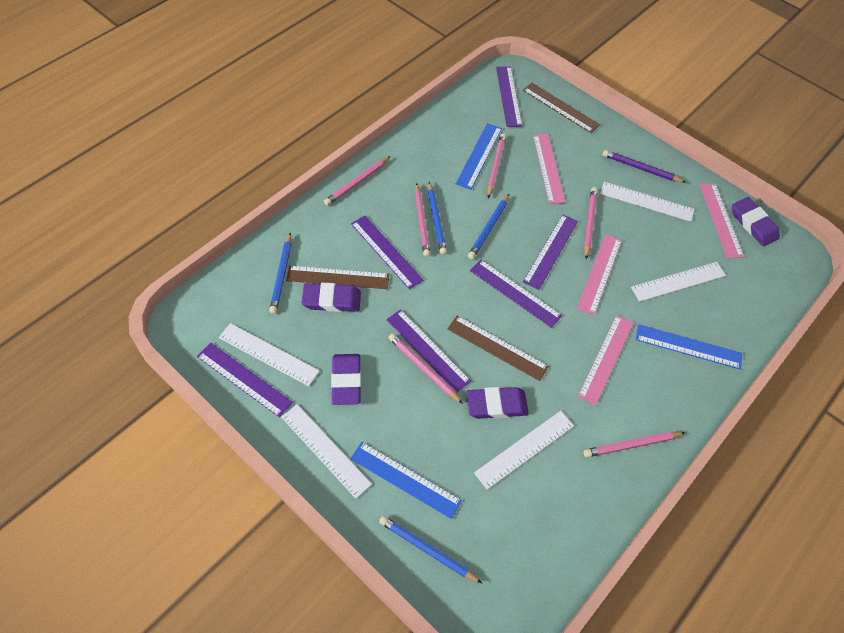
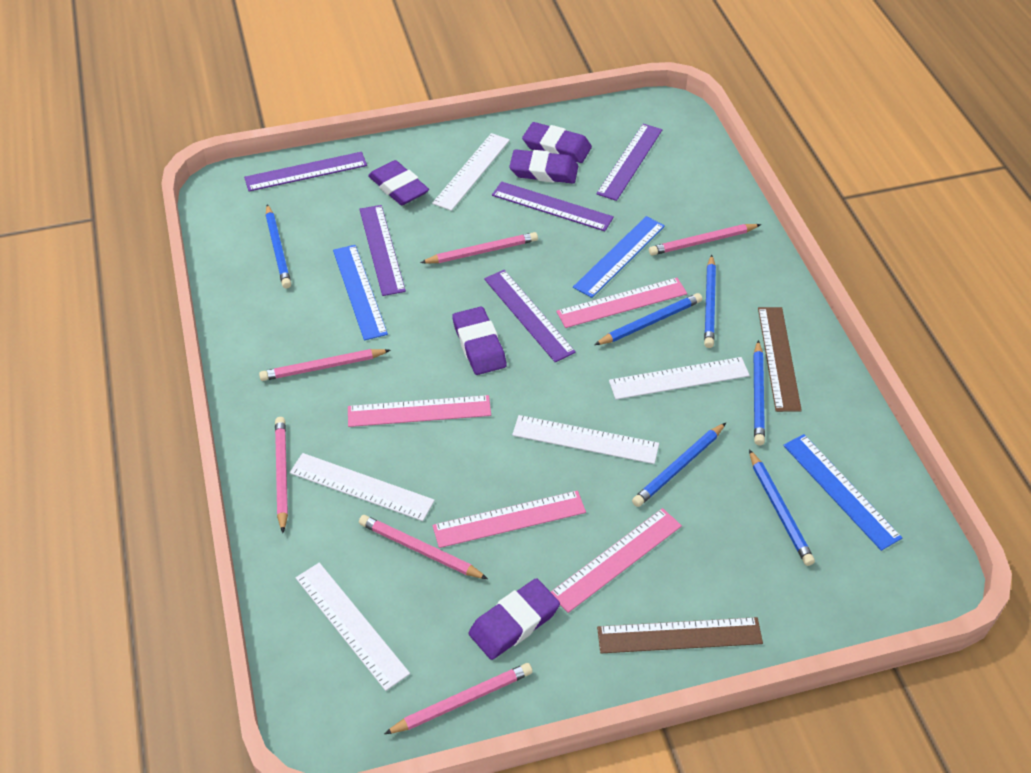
blue pencil: 4 -> 6
brown ruler: 3 -> 2
purple eraser: 4 -> 5
purple pencil: 1 -> 0
purple ruler: 6 -> 5

